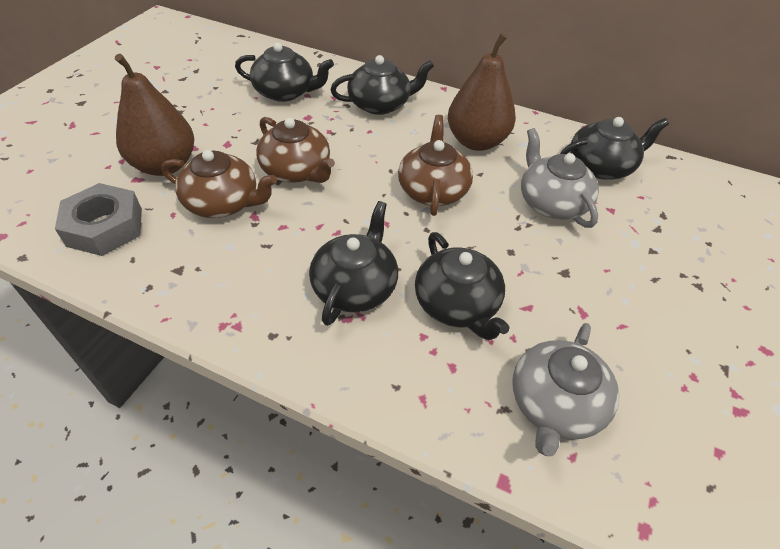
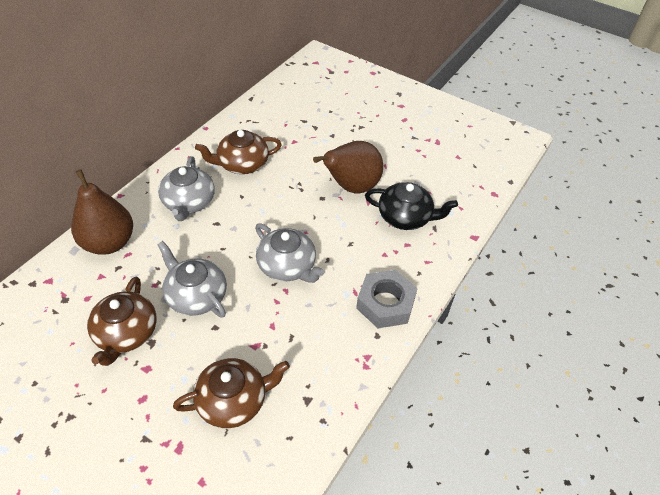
black teapot: 5 -> 1
grey teapot: 2 -> 3

